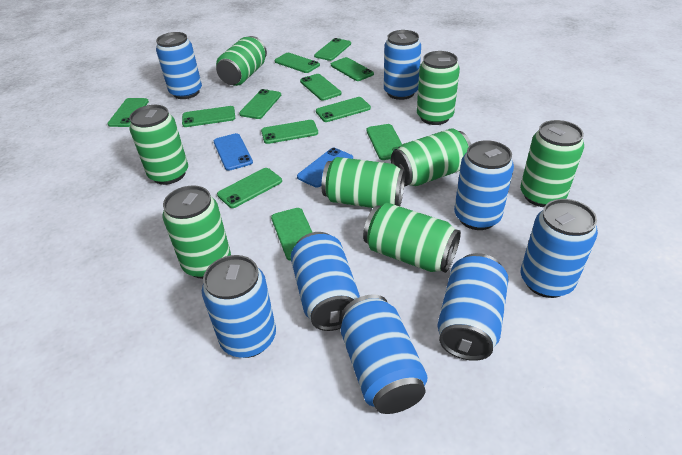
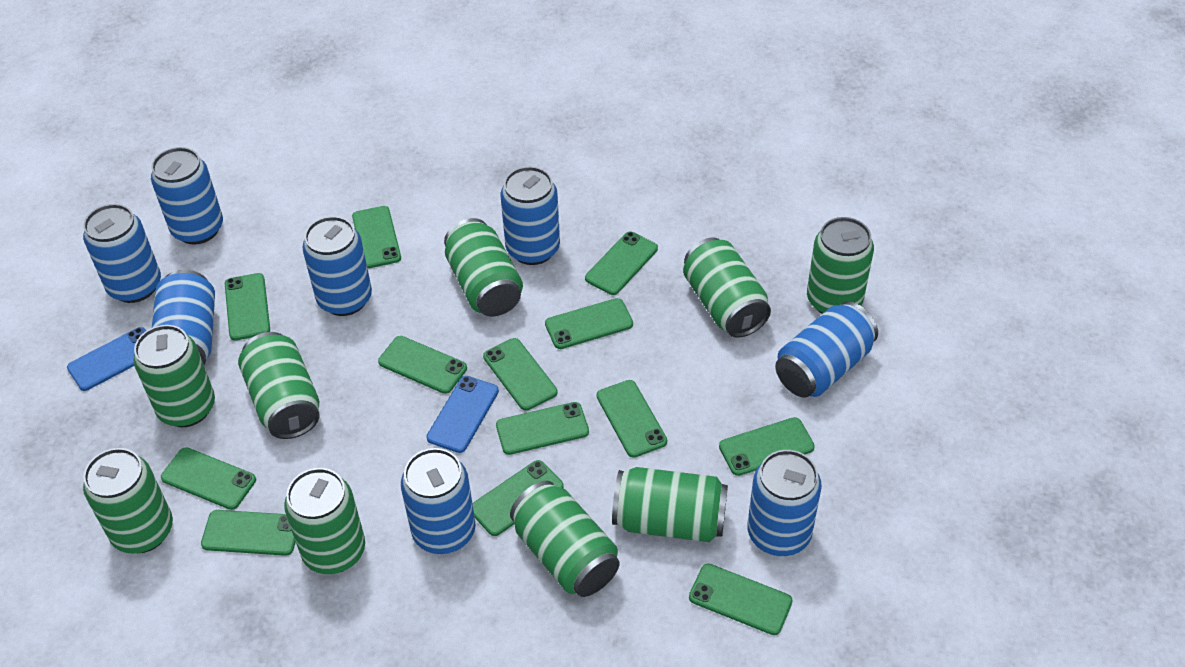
green can: 8 -> 9
green phone: 12 -> 13

